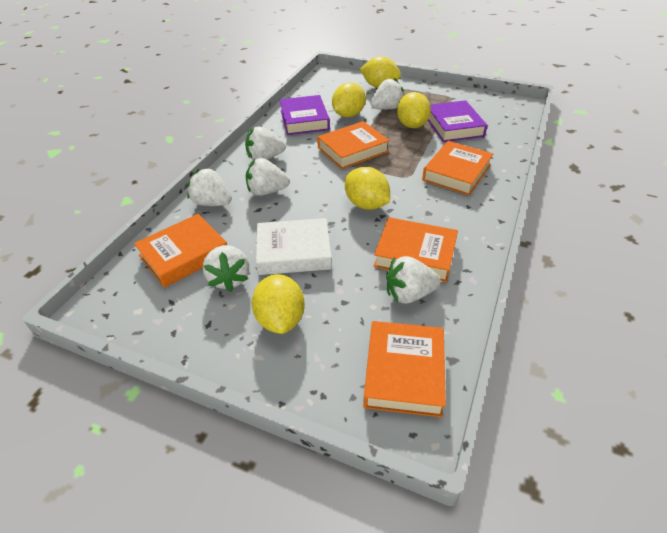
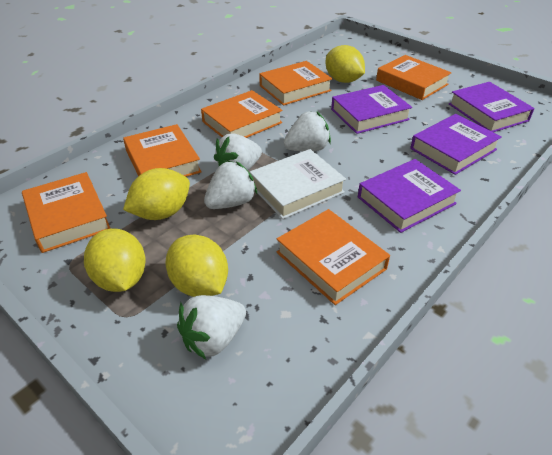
orange book: 5 -> 6
purple book: 2 -> 4
white strawberry: 6 -> 4
yellow lemon: 5 -> 4

